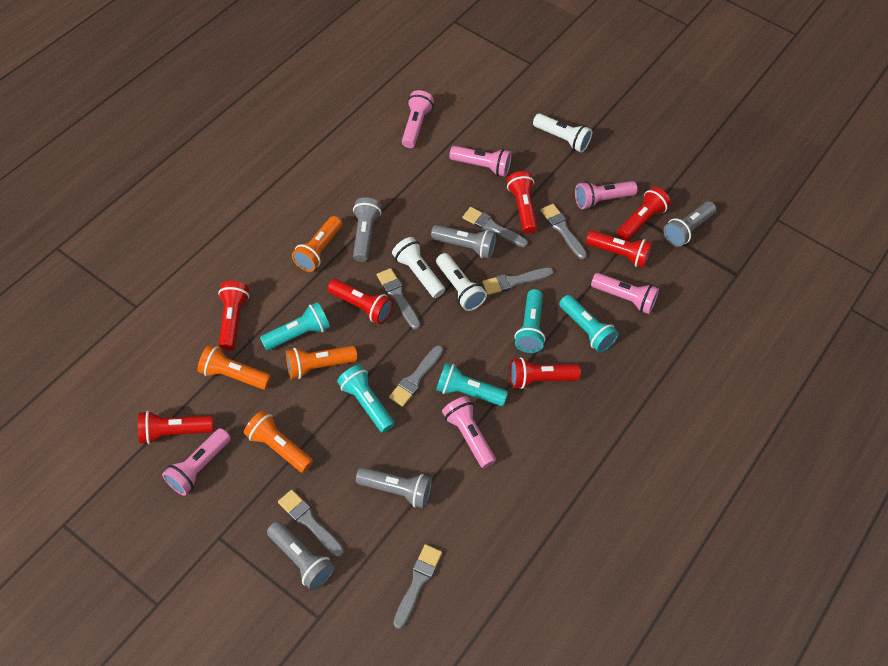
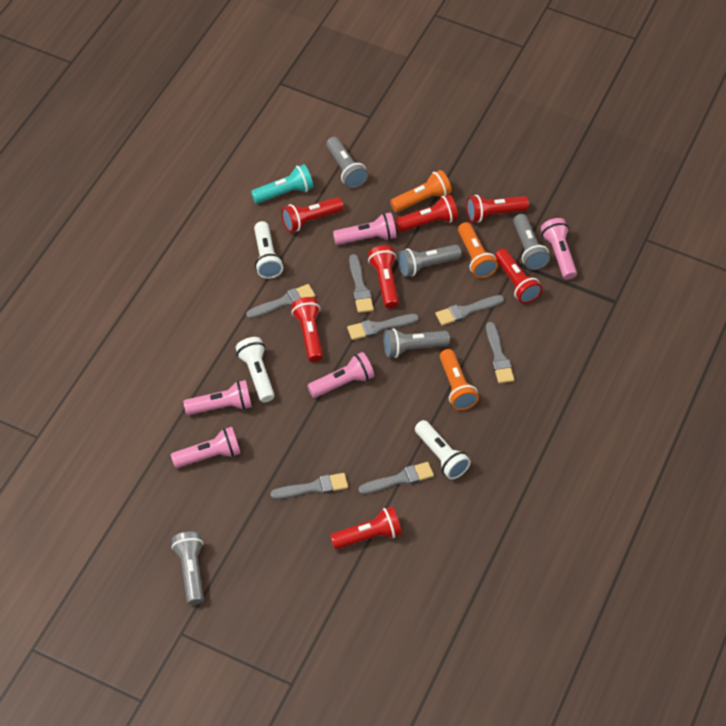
orange flashlight: 4 -> 3
pink flashlight: 6 -> 5
turquoise flashlight: 5 -> 1

